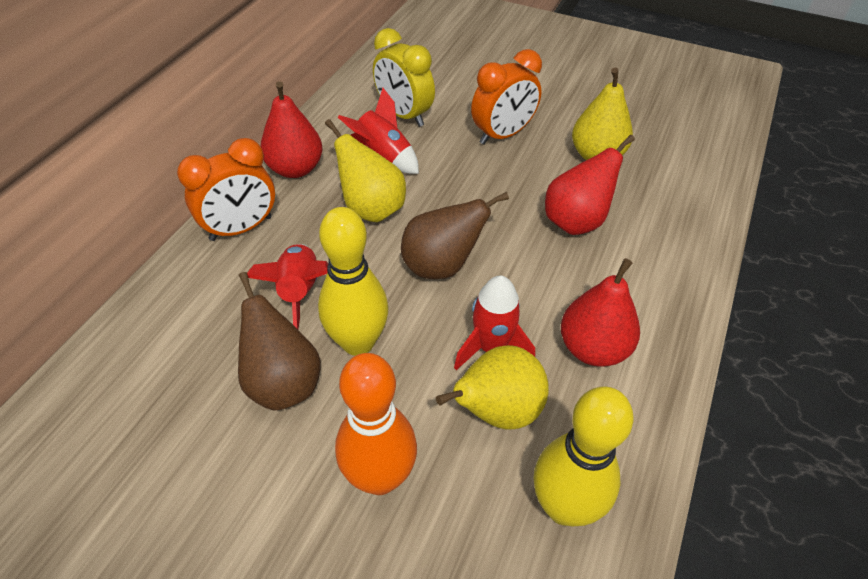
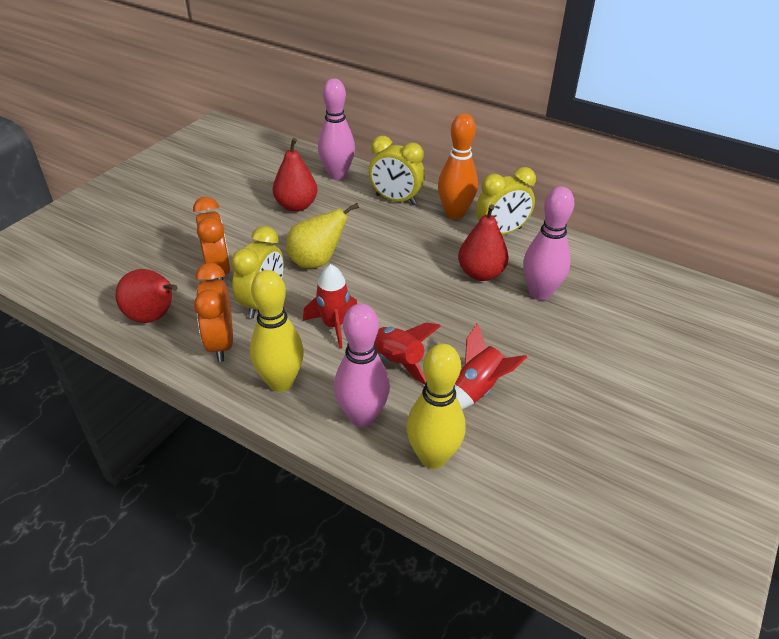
brown pear: 2 -> 0
pink bowling pin: 0 -> 3
yellow clock: 1 -> 3
yellow pear: 3 -> 1

